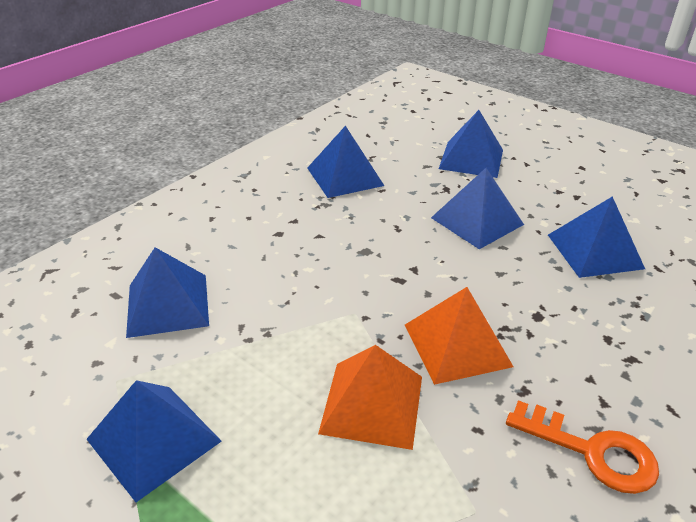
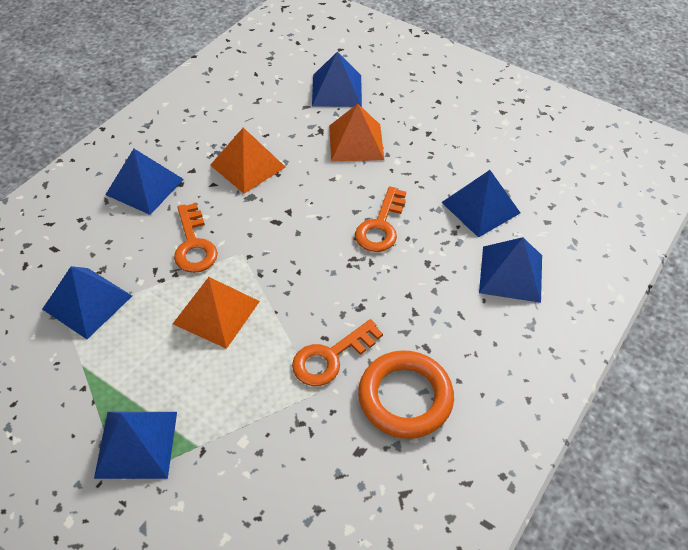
orange key: 1 -> 3
orange pyramid: 2 -> 3
orange ring: 0 -> 1

